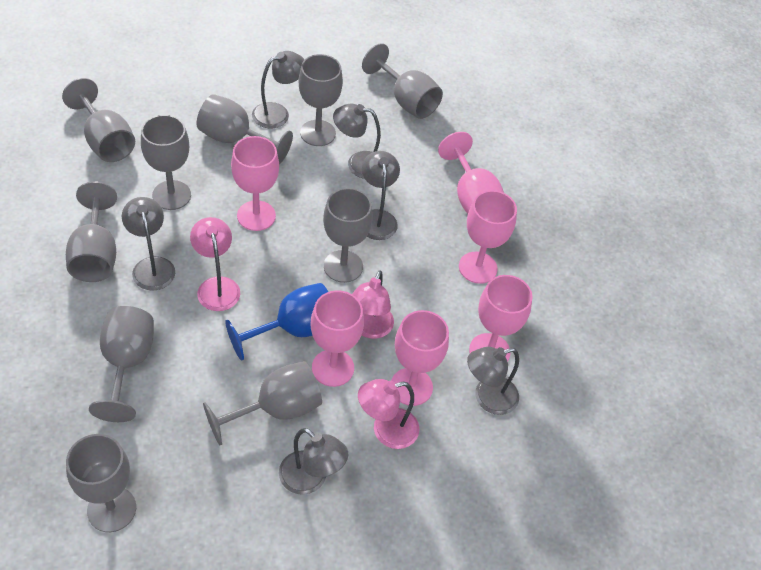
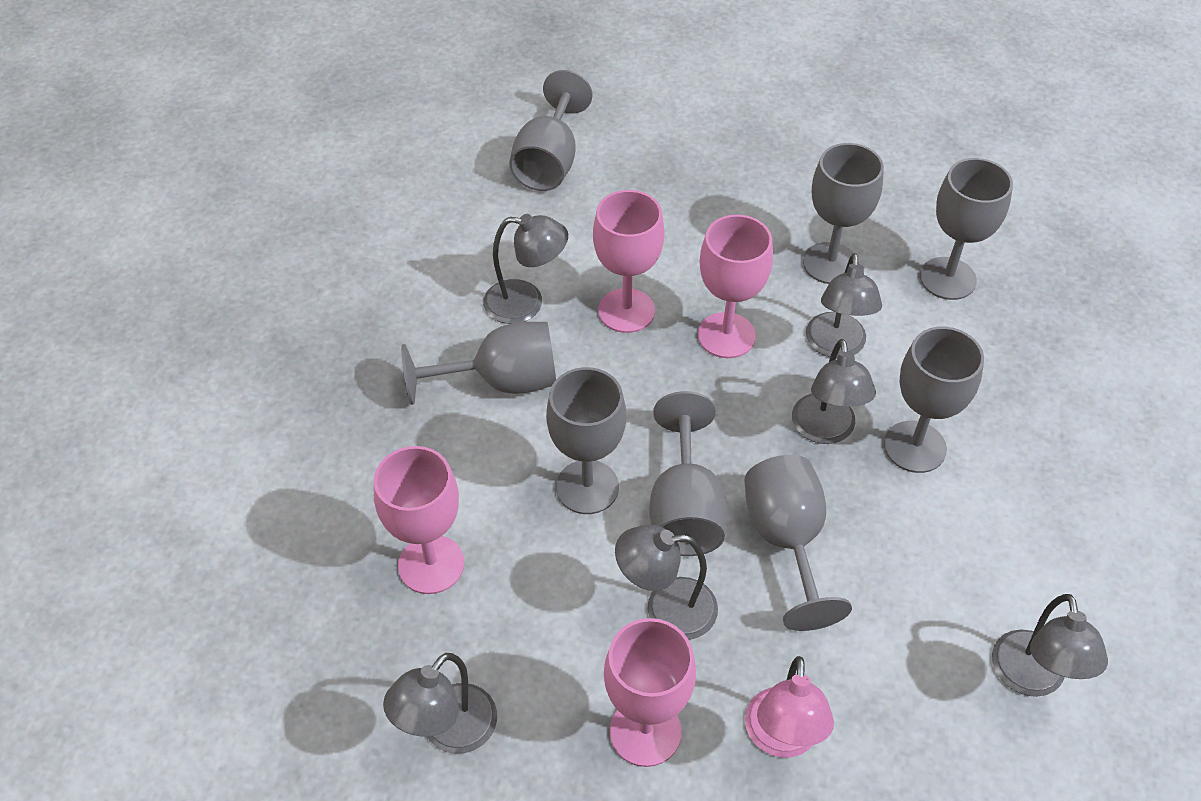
blue goblet: 1 -> 0
grey goblet: 10 -> 8
pink goblet: 6 -> 4
pink lamp: 3 -> 1

